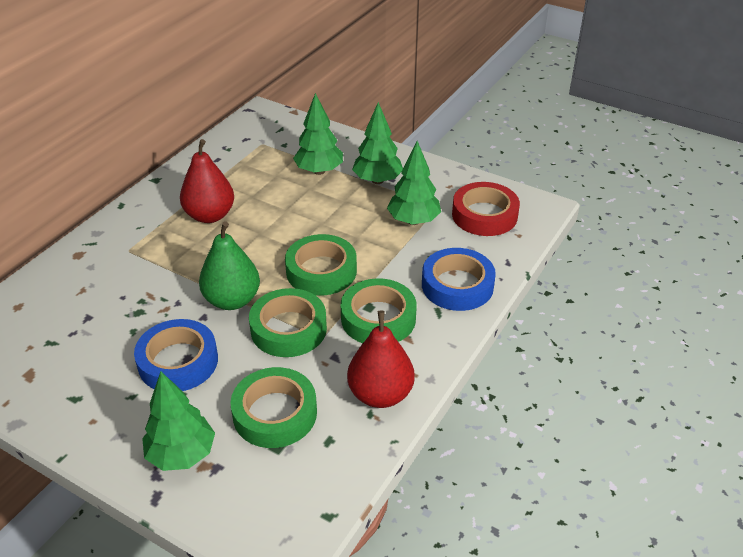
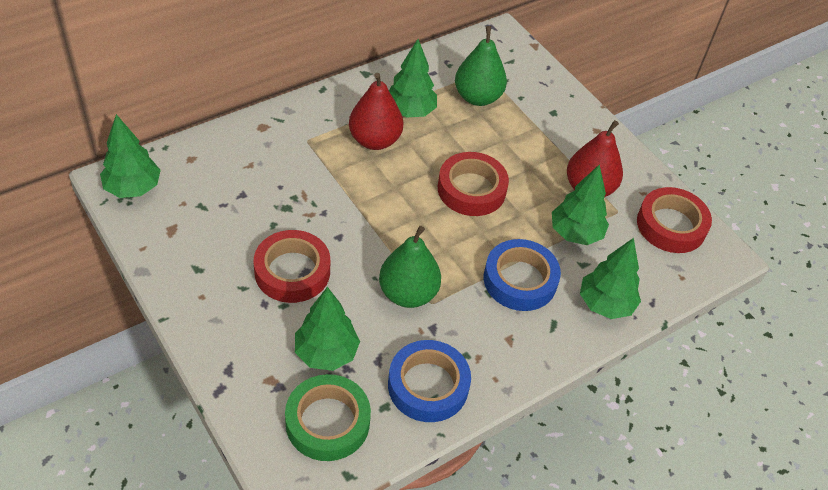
green pear: 1 -> 2
green tape: 4 -> 1
green tree: 4 -> 5
red tape: 1 -> 3

